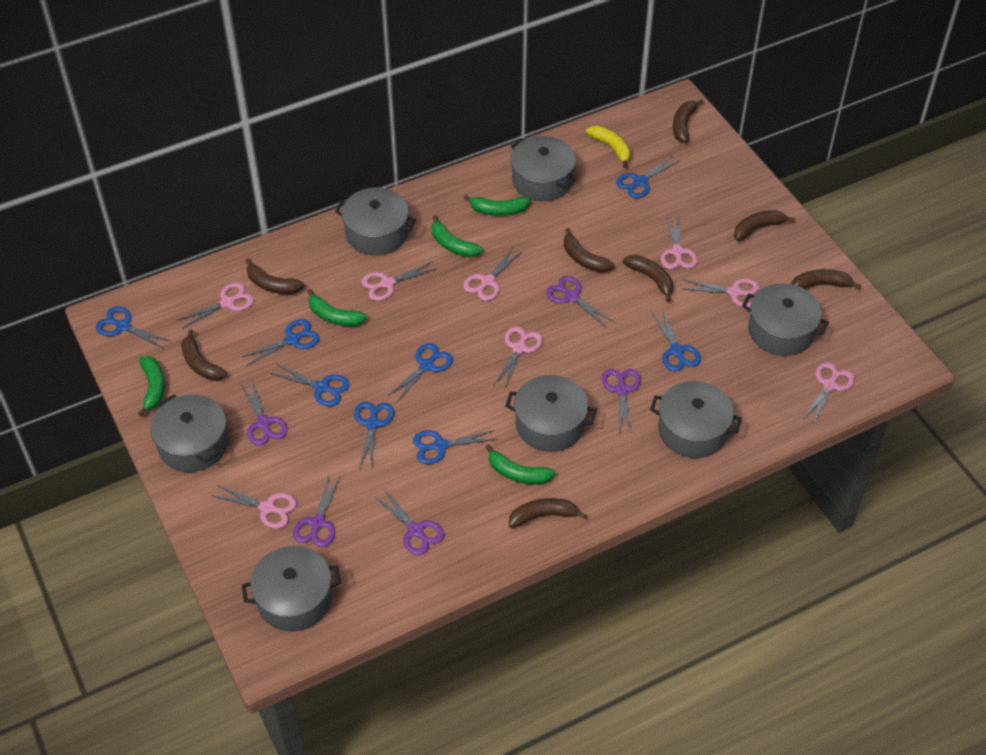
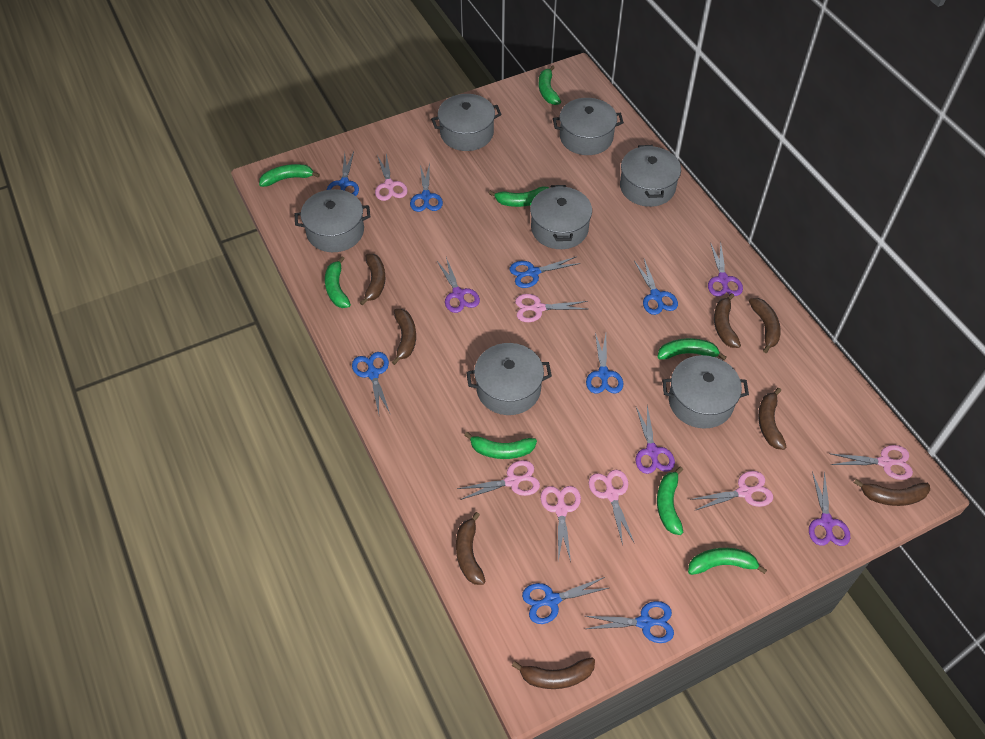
green banana: 5 -> 8
pink scissors: 8 -> 7
purple scissors: 5 -> 4
yellow banana: 1 -> 0

